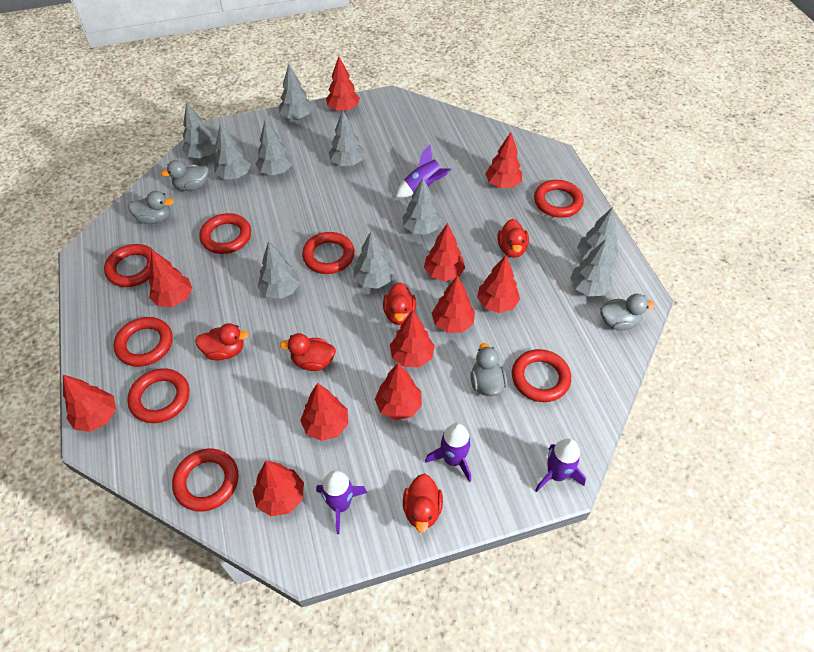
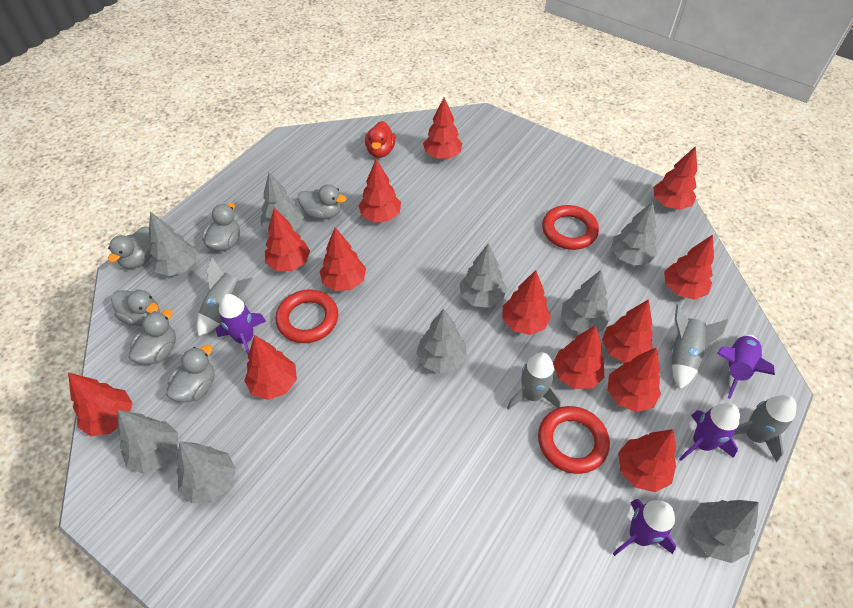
grey duck: 4 -> 6
grey rocket: 0 -> 4
grey tree: 10 -> 9
red duck: 5 -> 1
red ring: 8 -> 3
red tree: 11 -> 13

